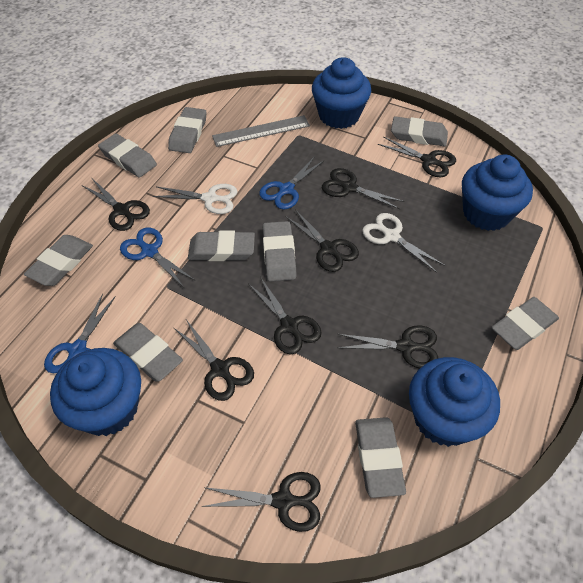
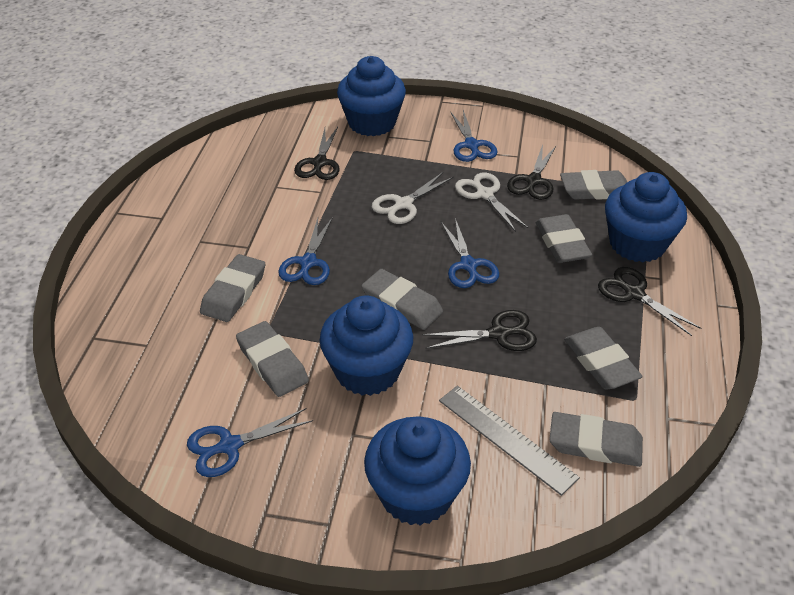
black scissors: 8 -> 4
blue scissors: 3 -> 4
grey eraser: 9 -> 7

